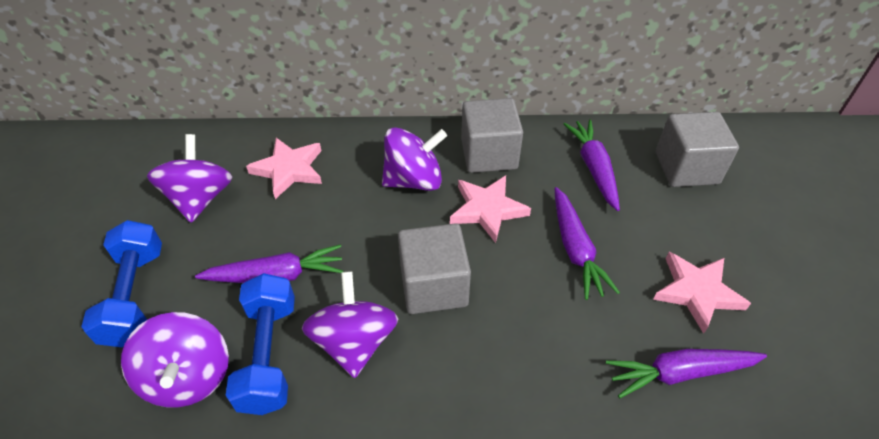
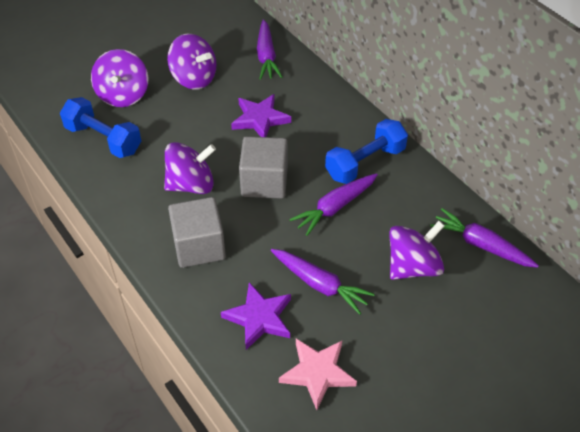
grey cube: 3 -> 2
pink star: 3 -> 1
purple star: 0 -> 2

